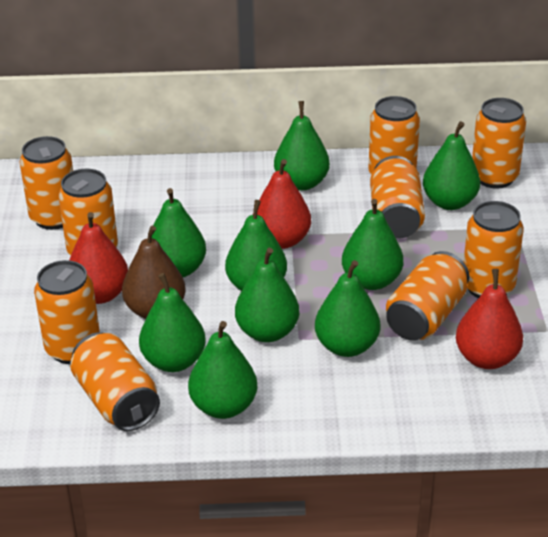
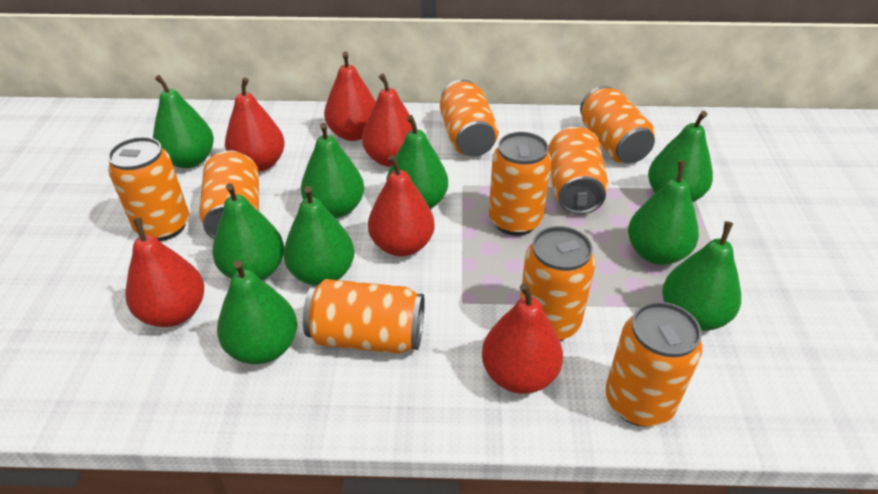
brown pear: 1 -> 0
red pear: 3 -> 6

